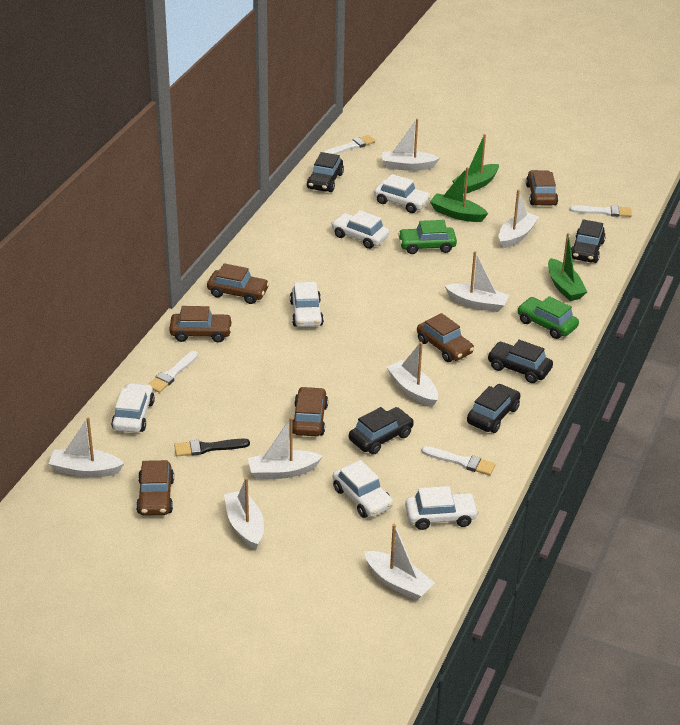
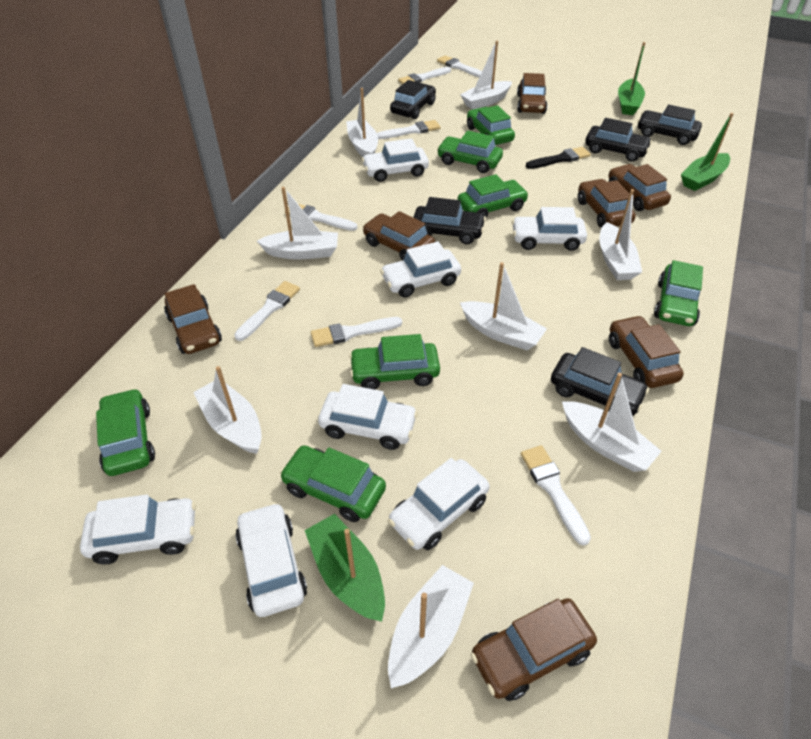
brown car: 6 -> 7
green car: 2 -> 7
white brush: 4 -> 7
white car: 6 -> 7

